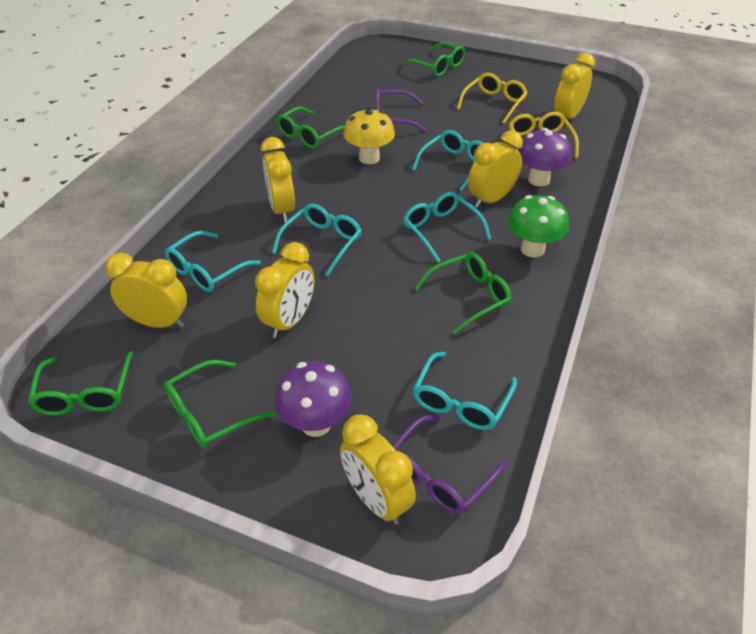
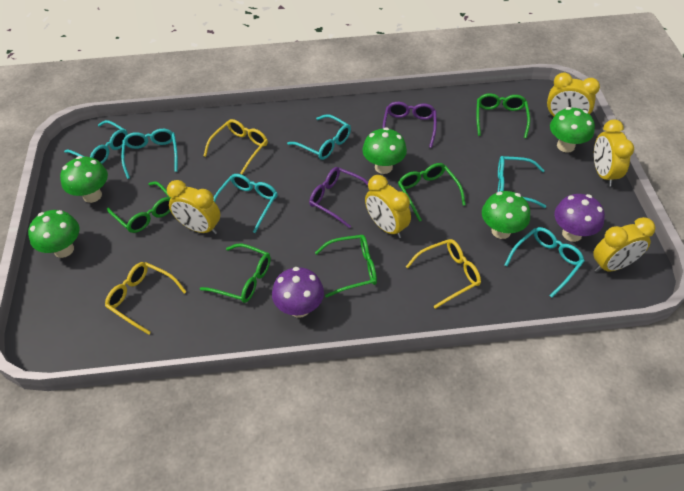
green mushroom: 1 -> 5
turquoise glasses: 5 -> 6
yellow clock: 6 -> 5
yellow glasses: 2 -> 3
yellow mushroom: 1 -> 0

